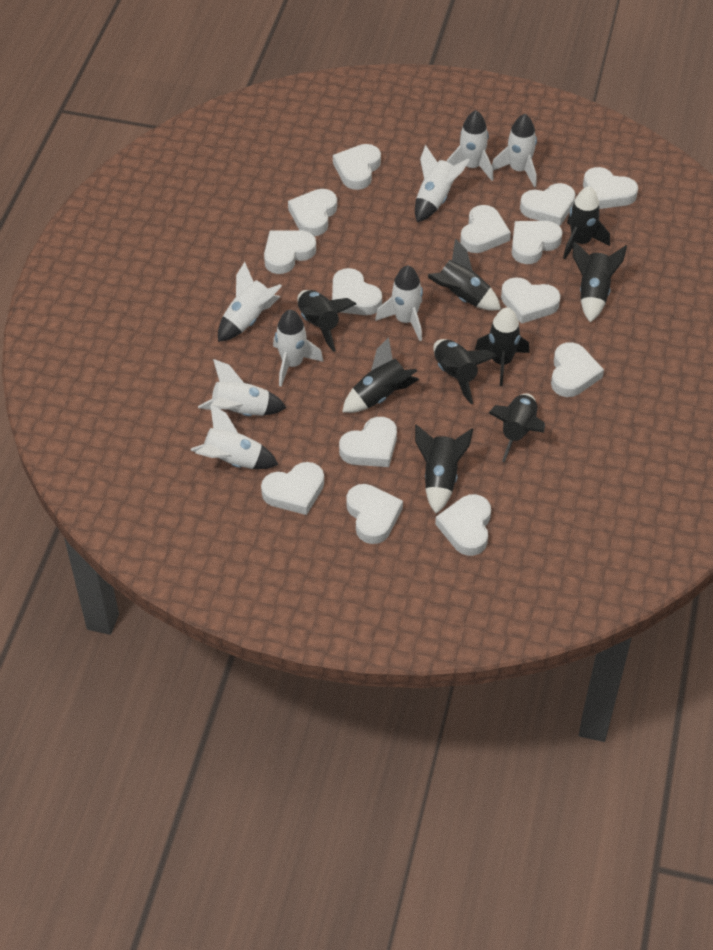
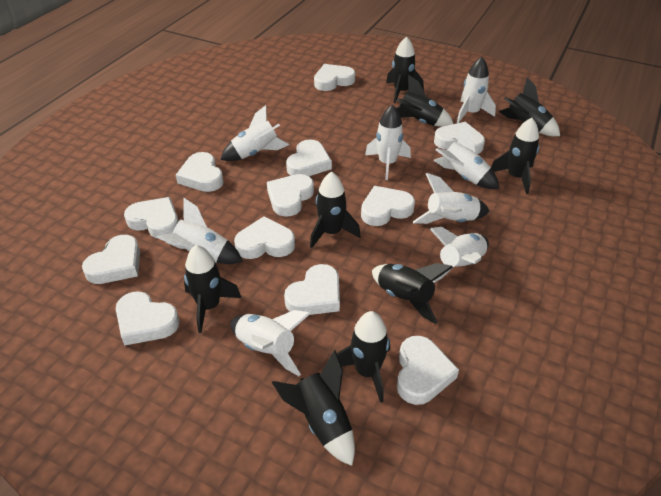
white heart: 14 -> 12

